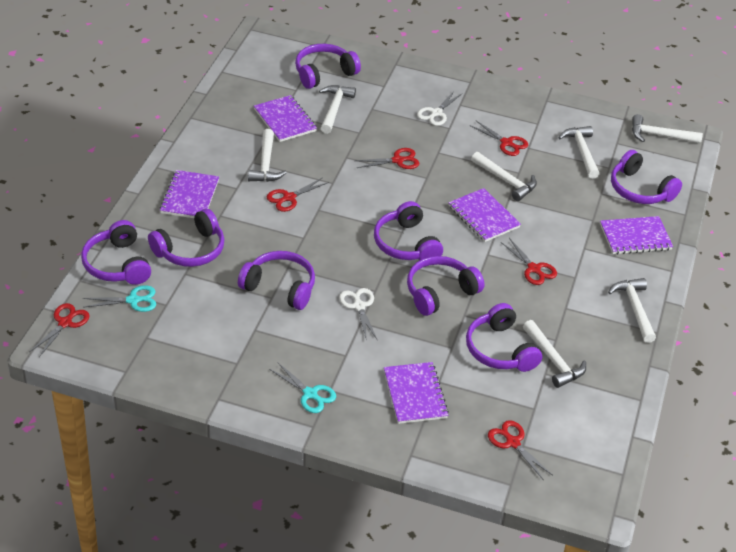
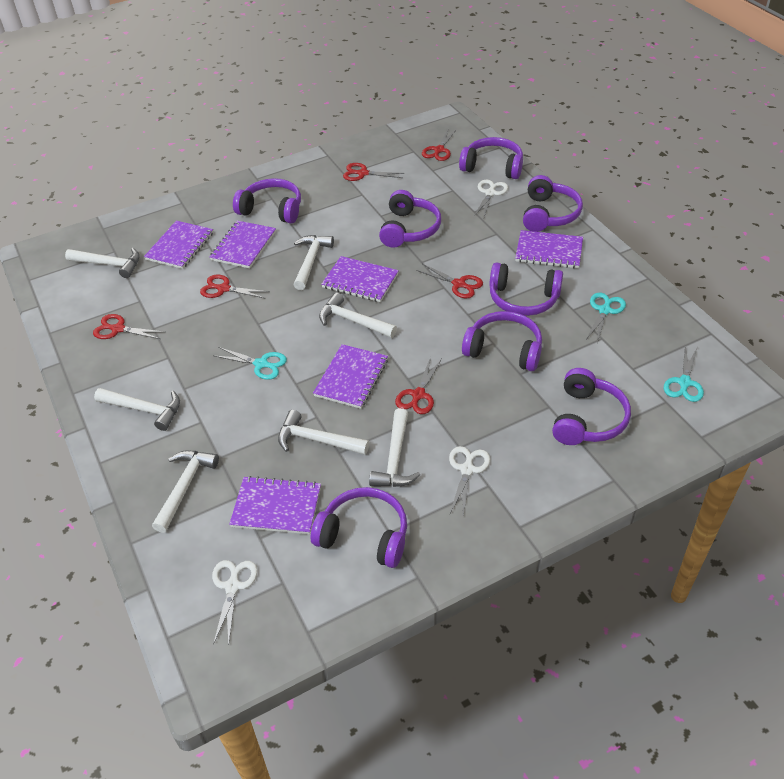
purple notebook: 5 -> 6
turquoise scissors: 2 -> 3
white scissors: 2 -> 3

